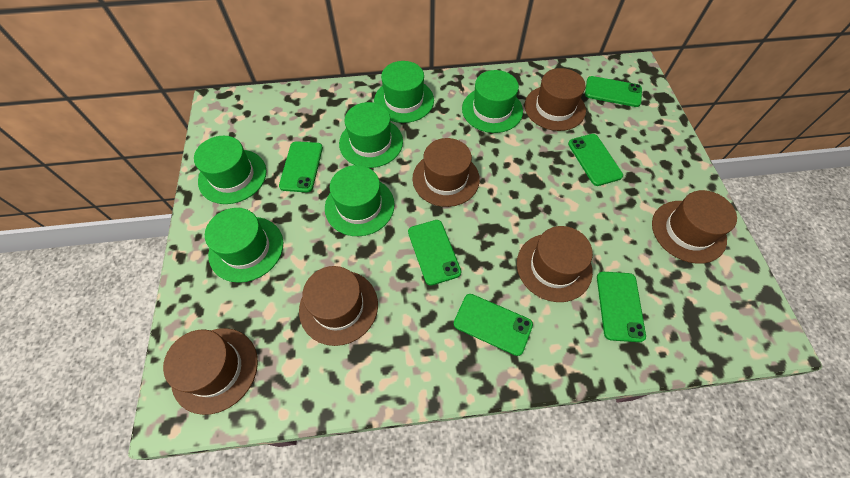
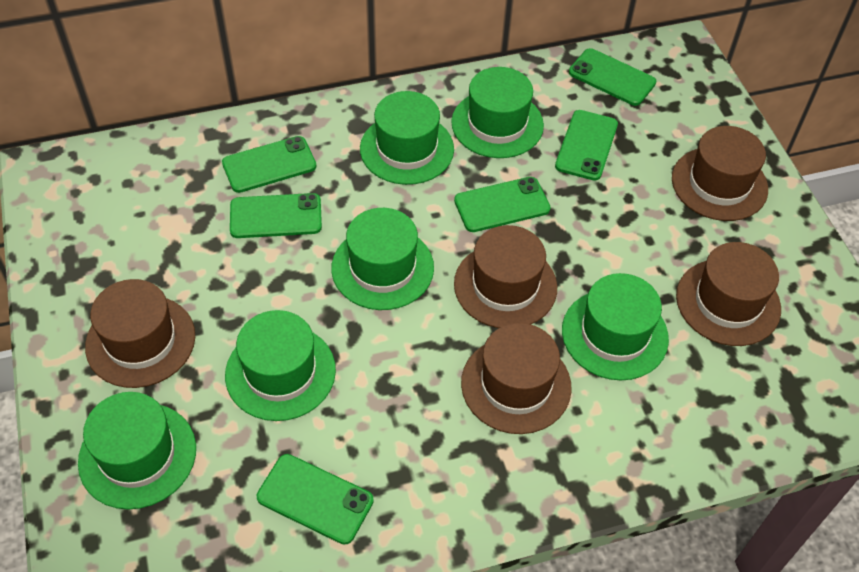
brown hat: 6 -> 5

